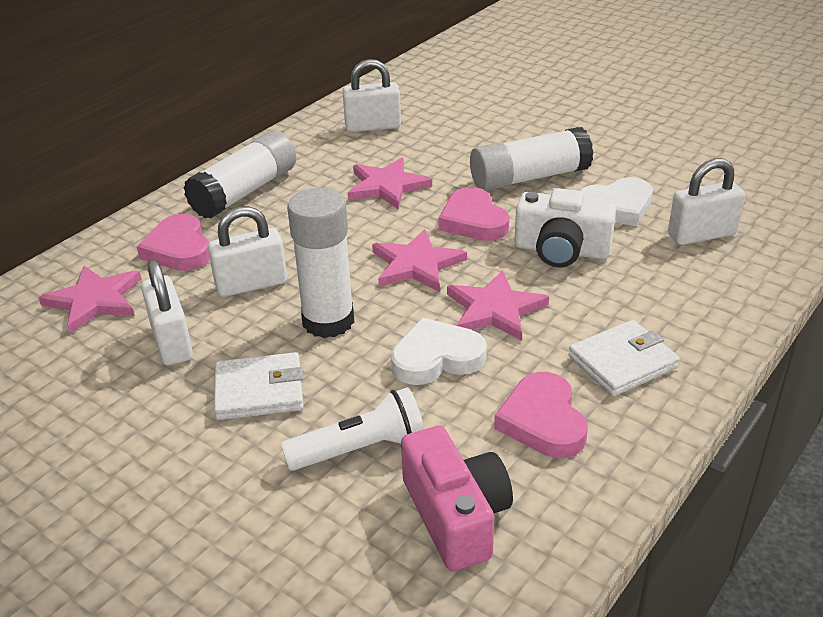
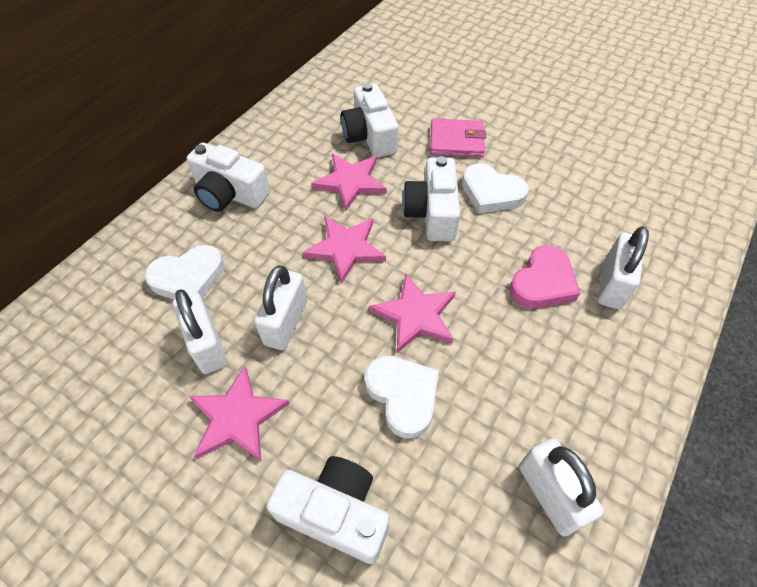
pink camera: 1 -> 0
pink heart: 3 -> 1
pink wallet: 0 -> 1
white camera: 1 -> 4
white flashlight: 1 -> 0
white glue stick: 3 -> 0
white heart: 2 -> 3
white wallet: 2 -> 0

